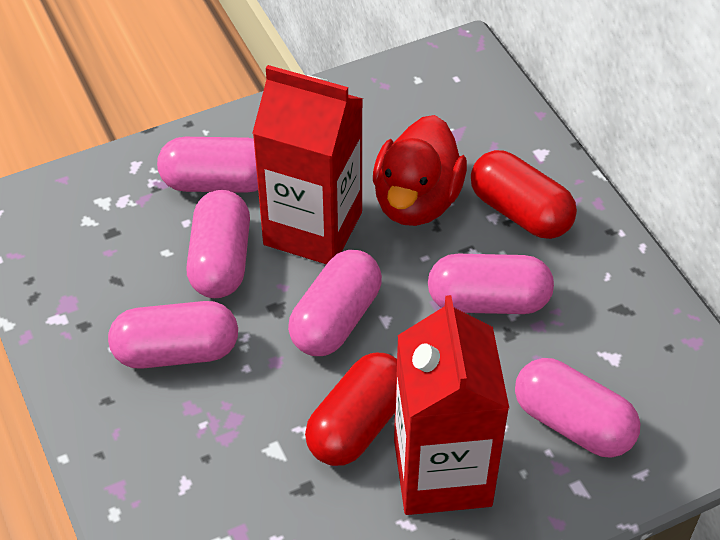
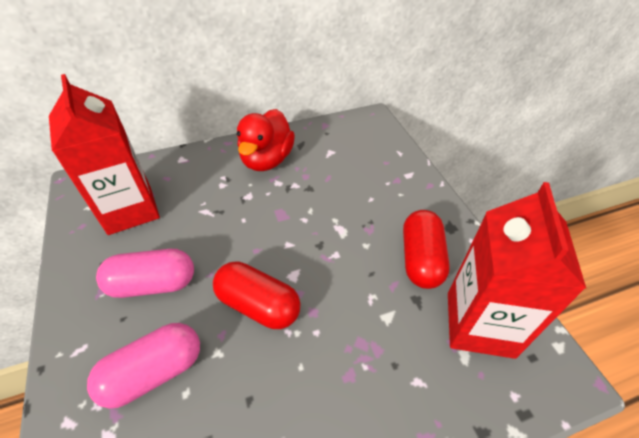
pink capsule: 6 -> 2

